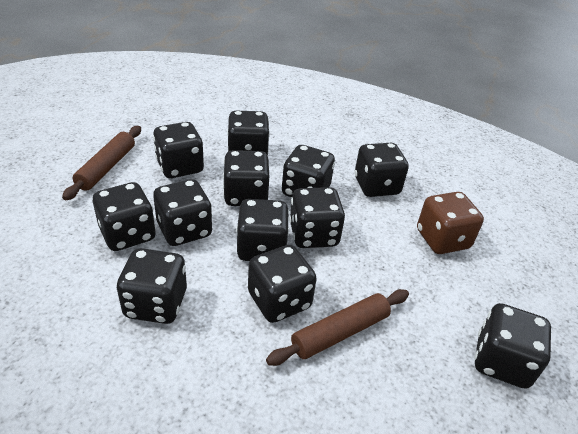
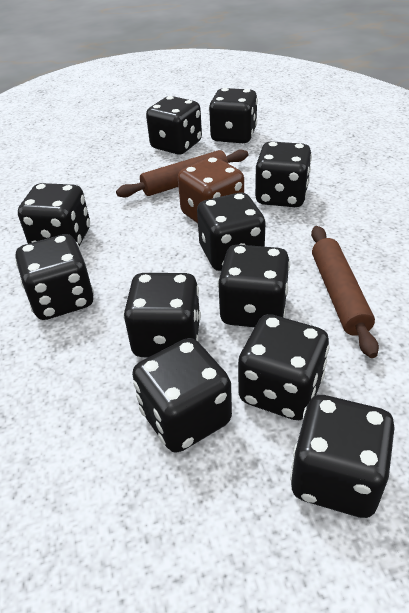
black dice: 12 -> 11

